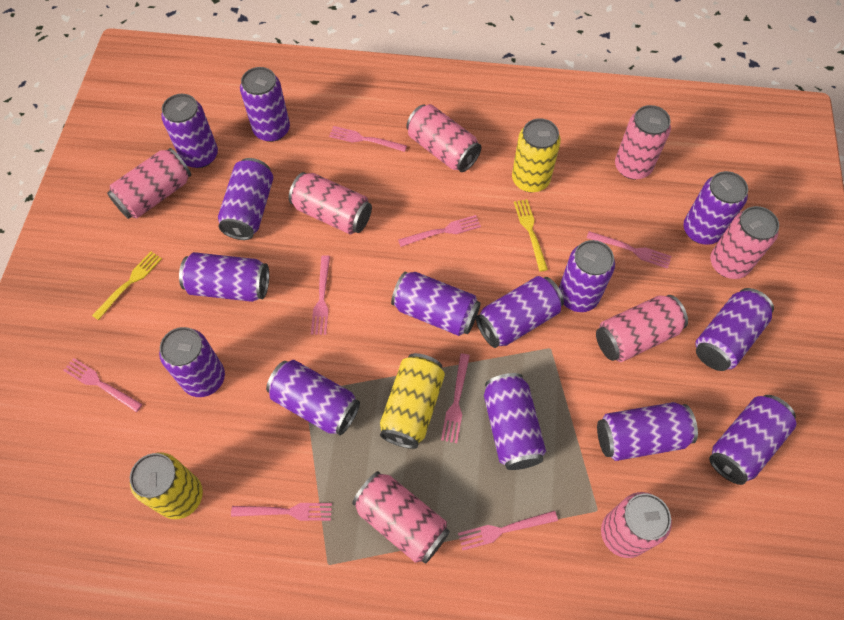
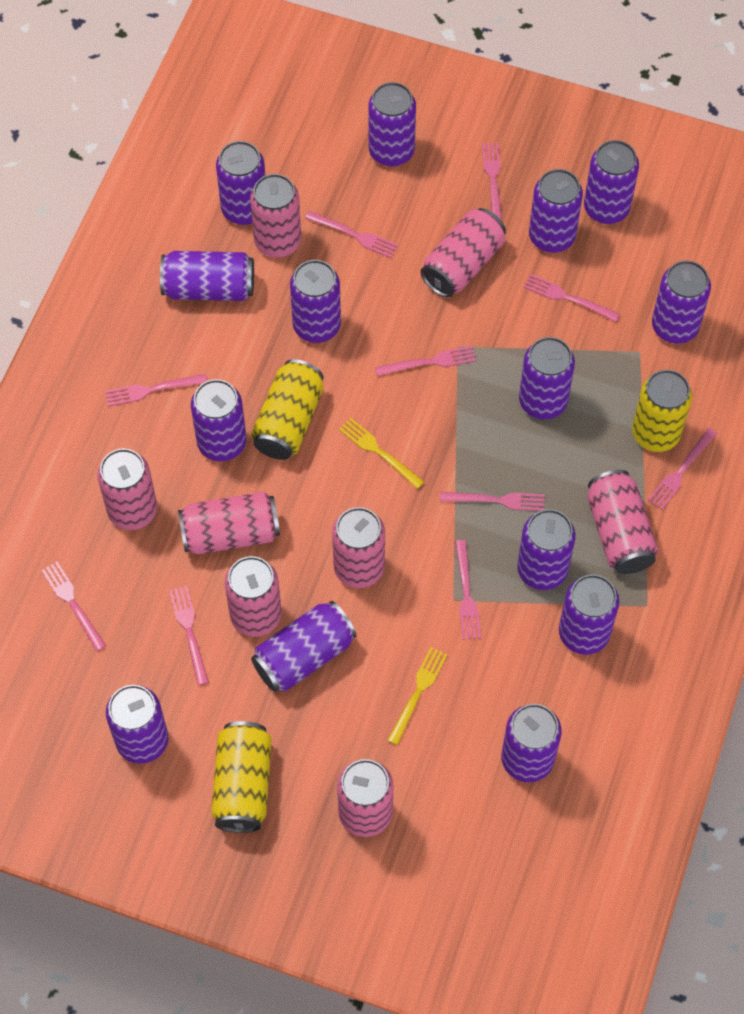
pink fork: 8 -> 10

